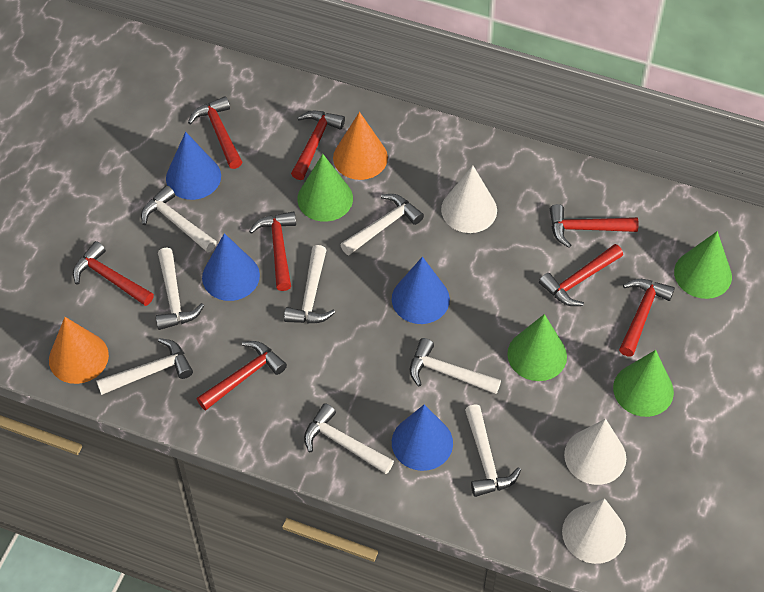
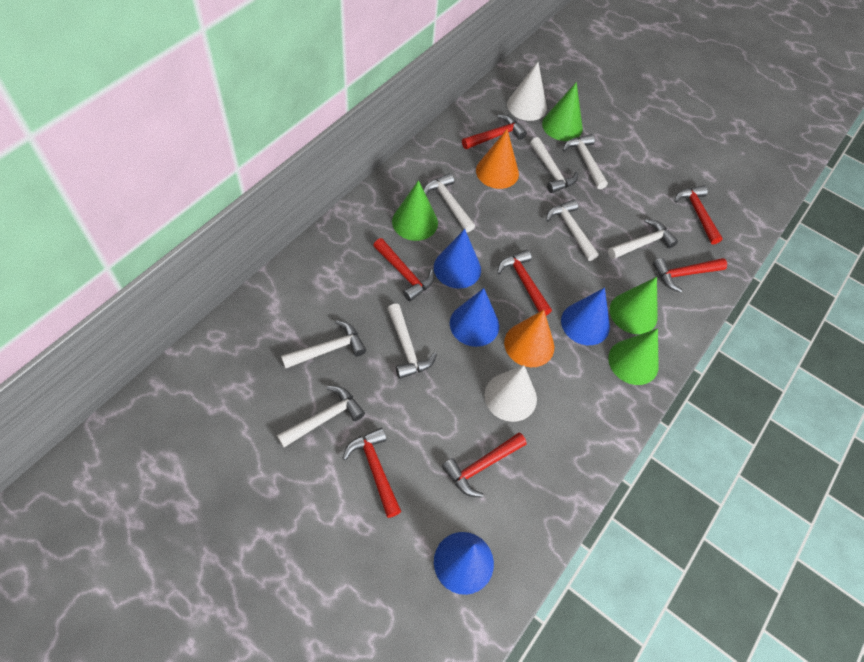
red hammer: 8 -> 7
white cone: 3 -> 2

